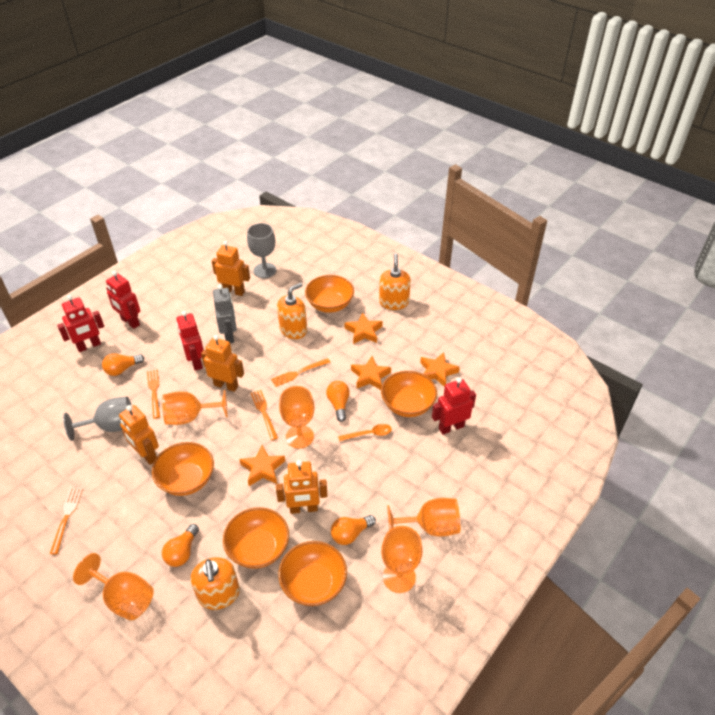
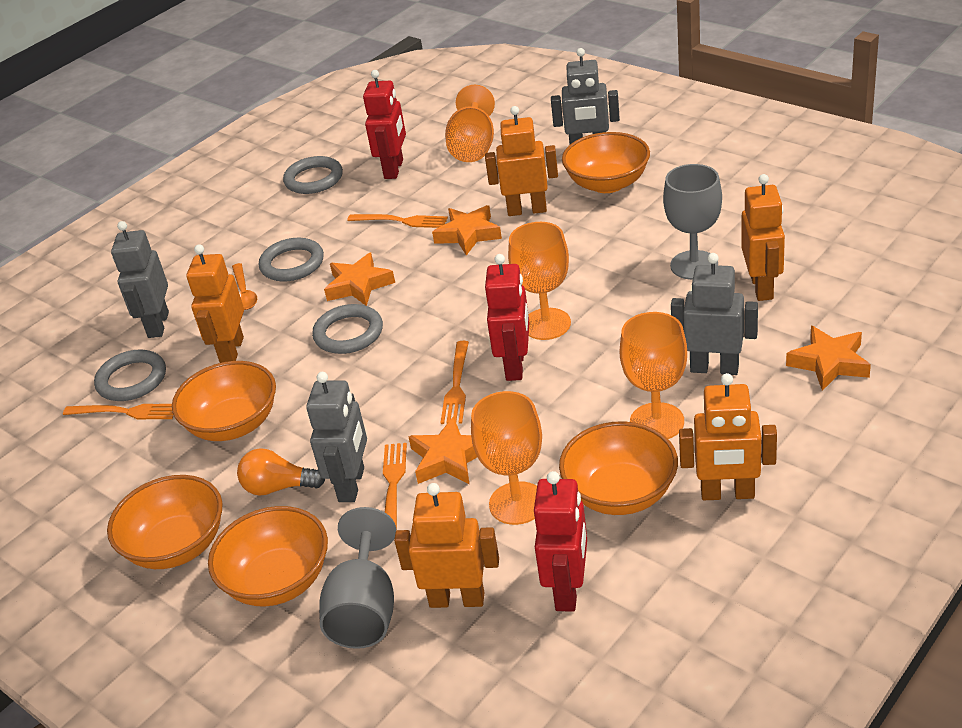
grey ring: 0 -> 4
grey robot: 1 -> 4
orange goblet: 5 -> 4
orange light bulb: 4 -> 1
orange robot: 4 -> 5
orange soap dispenser: 3 -> 0
red robot: 4 -> 3

